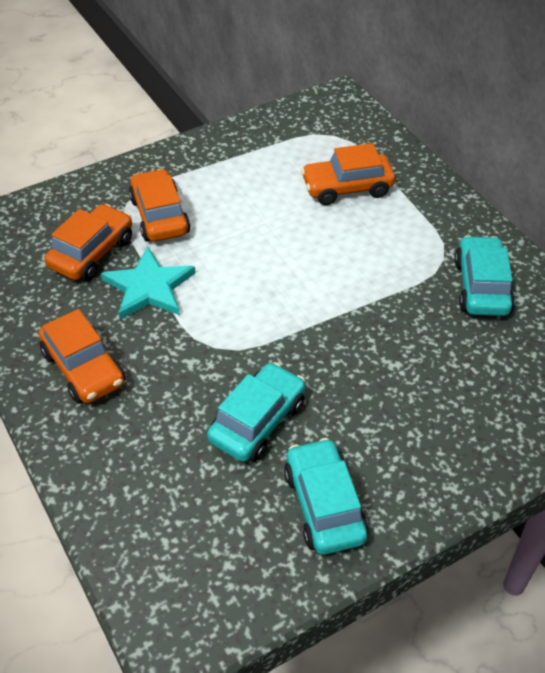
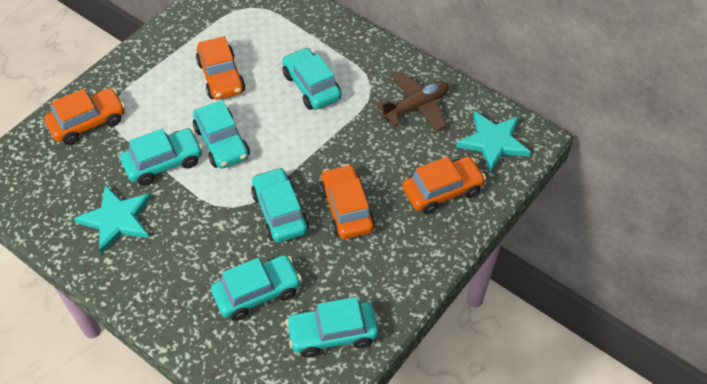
brown plane: 0 -> 1
turquoise car: 3 -> 6
turquoise star: 1 -> 2

